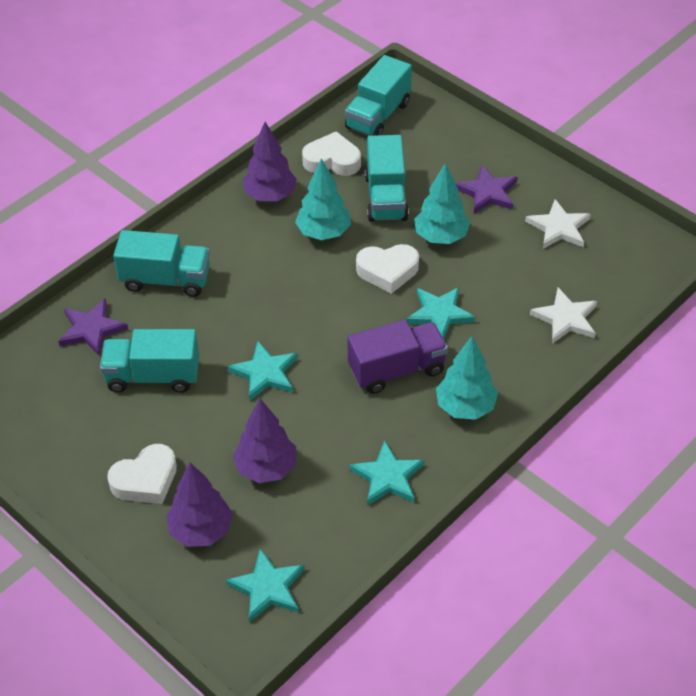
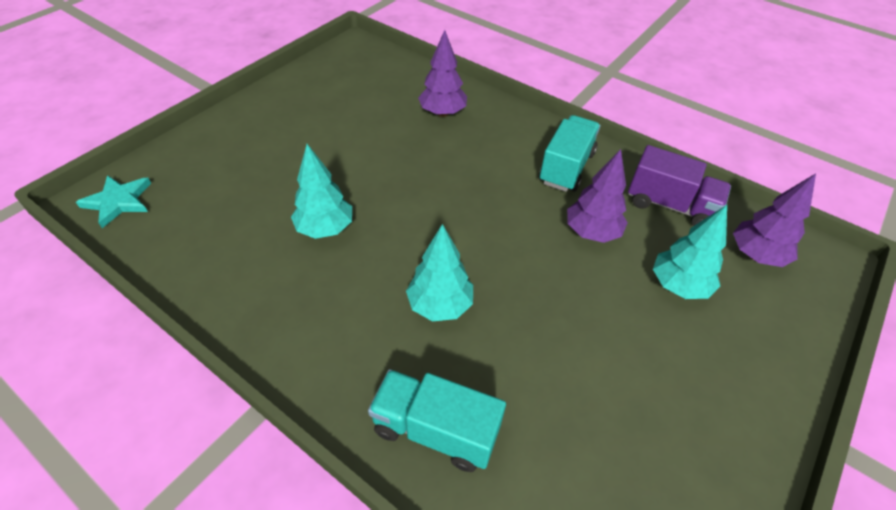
purple star: 2 -> 0
turquoise star: 4 -> 1
turquoise truck: 4 -> 2
white heart: 3 -> 0
white star: 2 -> 0

